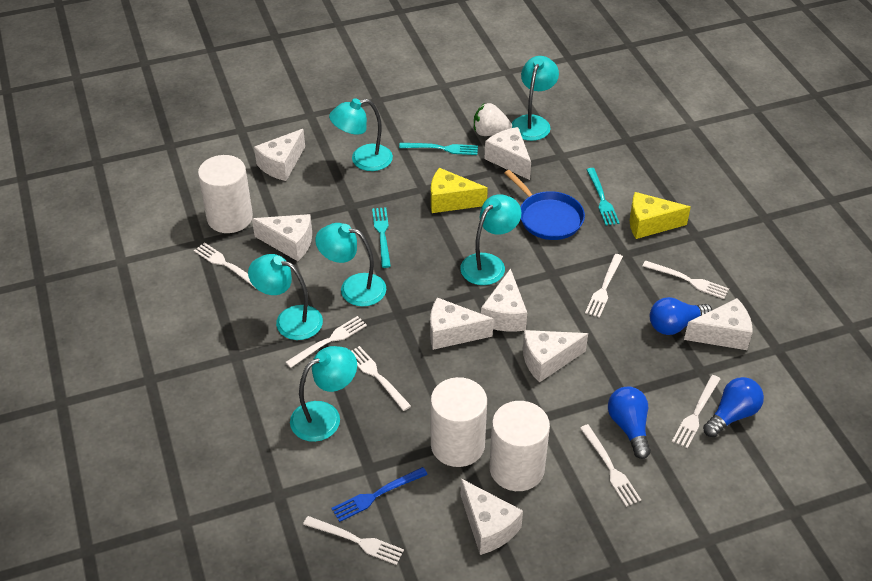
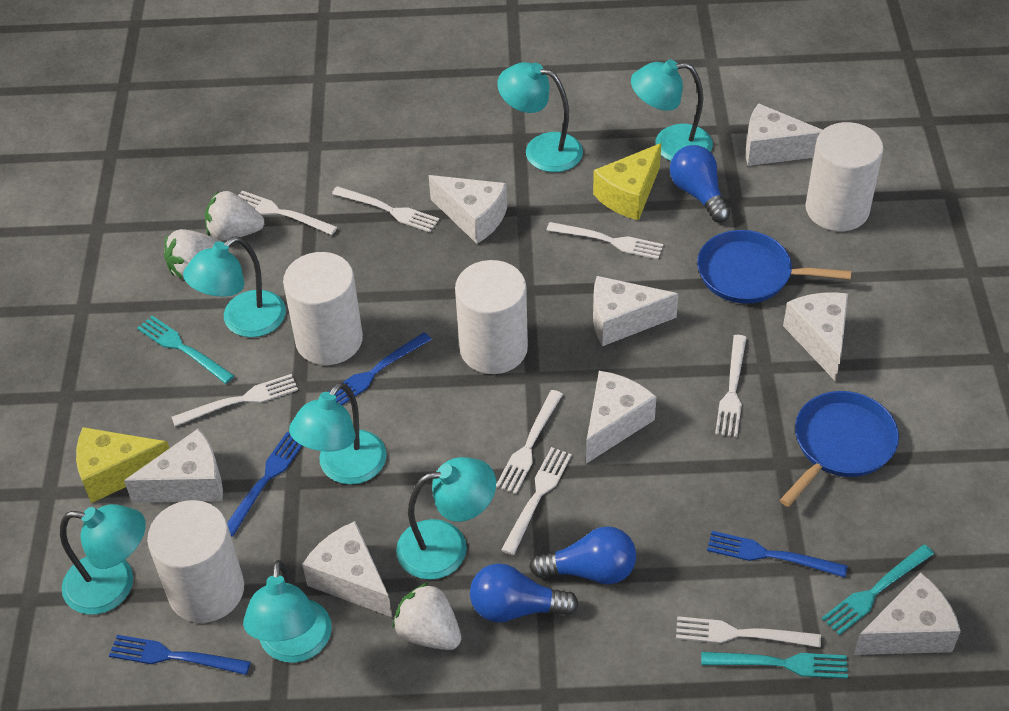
blue fork: 1 -> 4
blue pan: 1 -> 2
turquoise lamp: 6 -> 7
white cylinder: 3 -> 4
white strawberry: 1 -> 3

